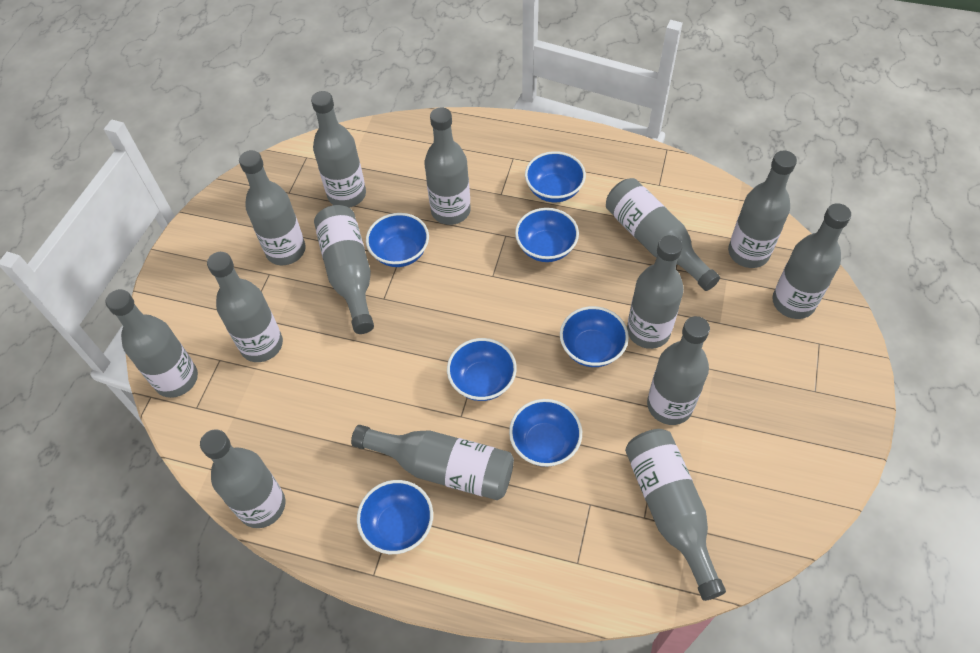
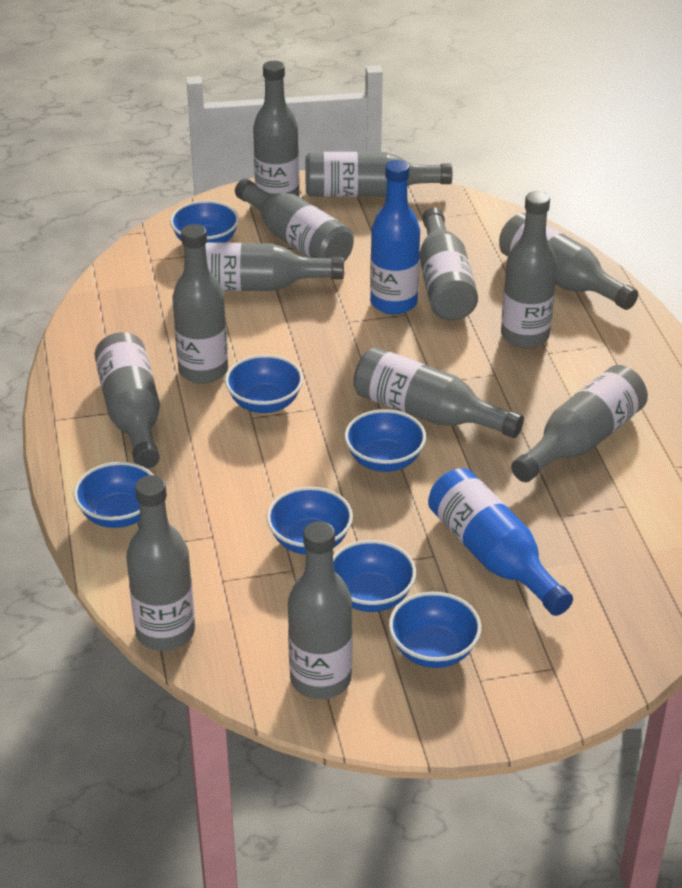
blue bottle: 0 -> 2
grey bottle: 14 -> 13

